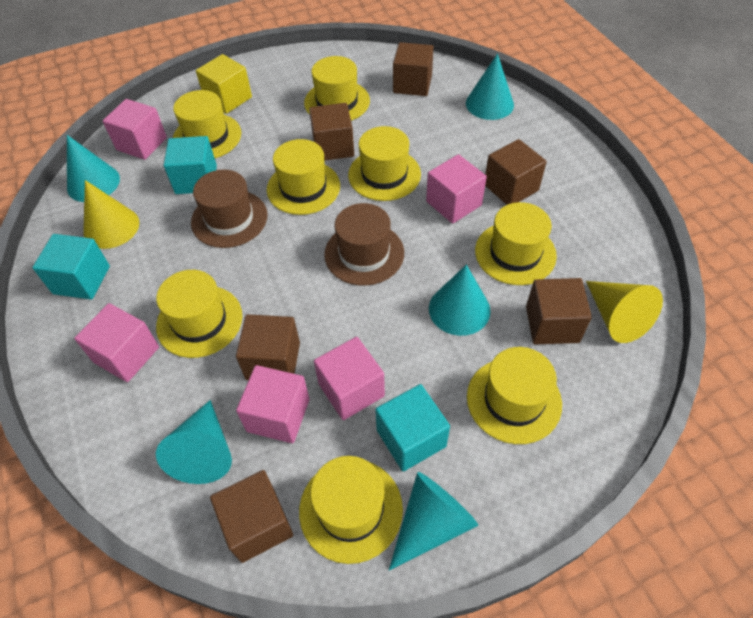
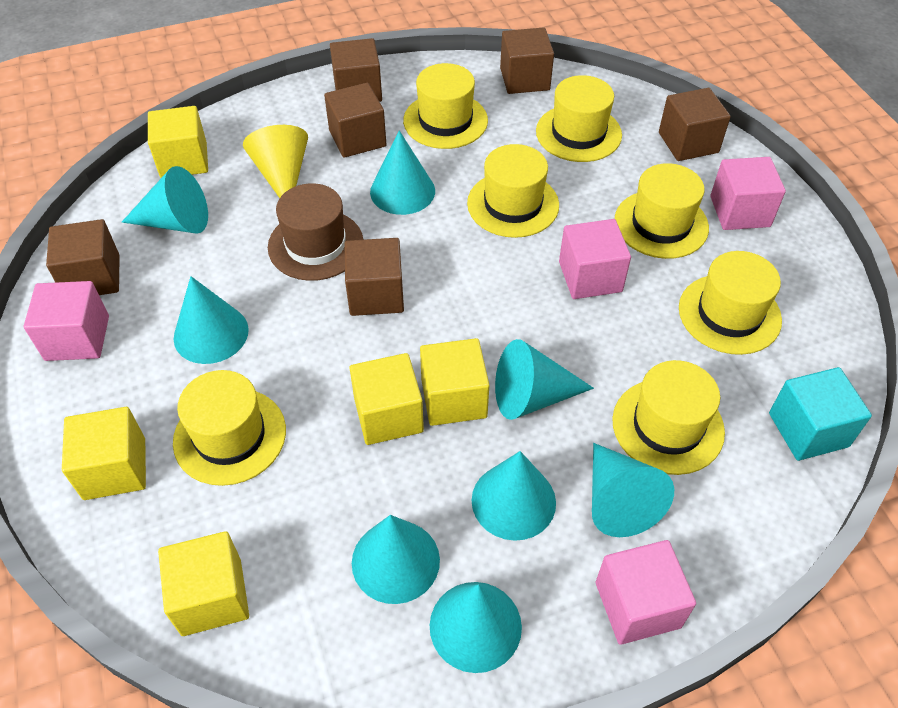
brown hat: 2 -> 1
pink cube: 5 -> 4
turquoise cone: 5 -> 8
turquoise cube: 3 -> 1
yellow cone: 2 -> 1
yellow cube: 1 -> 5
yellow hat: 8 -> 7

